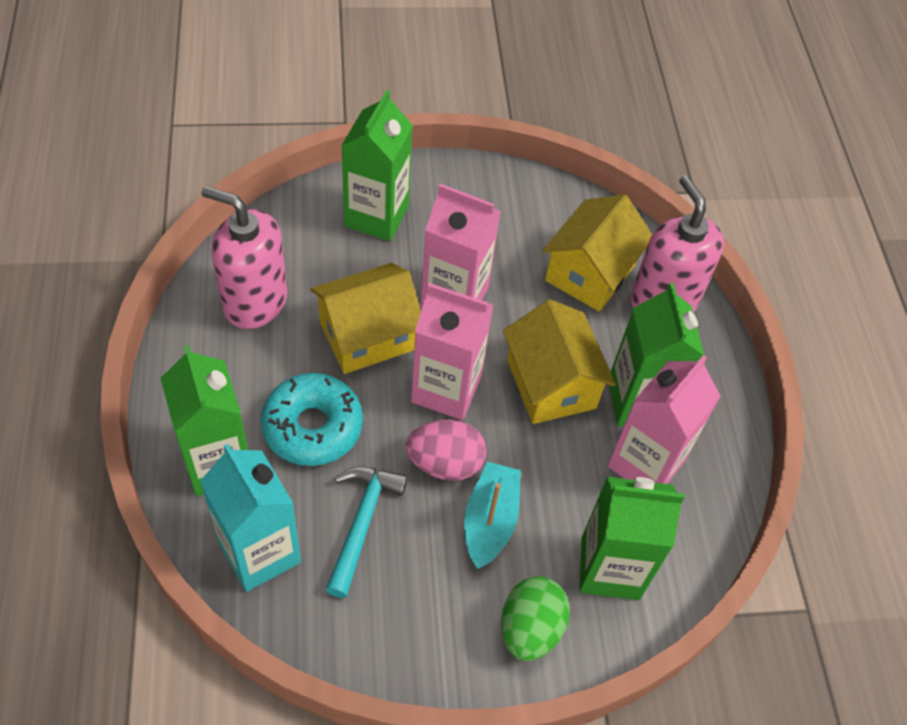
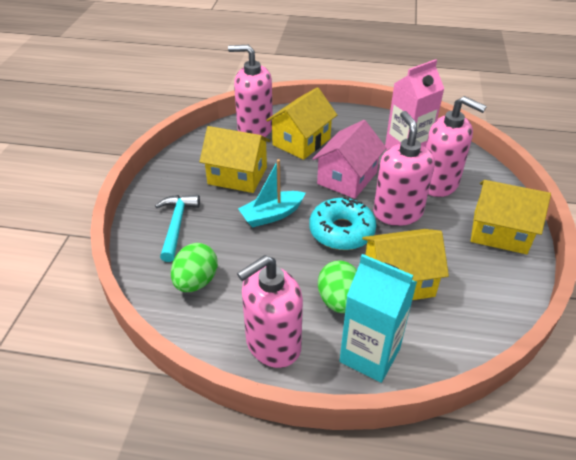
green carton: 4 -> 0
green egg: 1 -> 2
pink carton: 3 -> 1
pink egg: 1 -> 0
pink house: 0 -> 1
pink soap dispenser: 2 -> 4
yellow house: 3 -> 4

